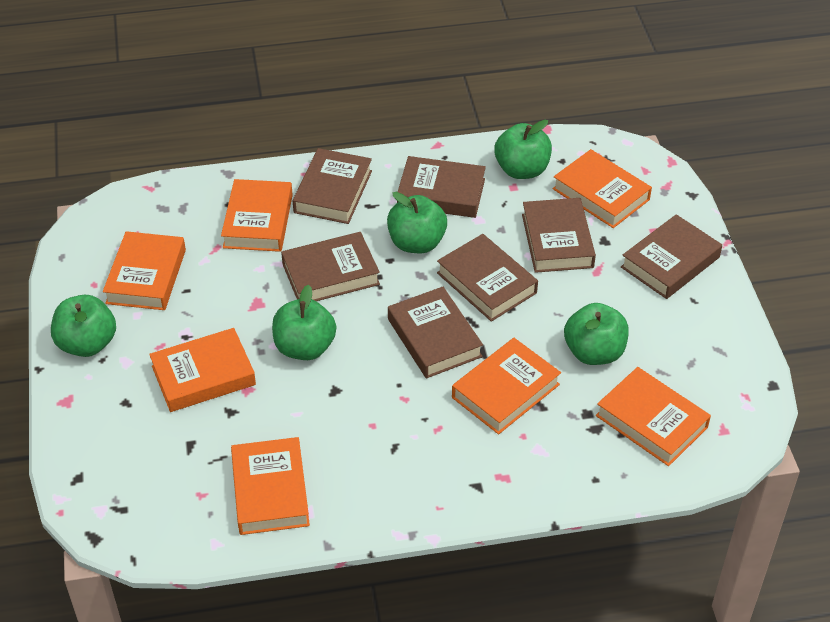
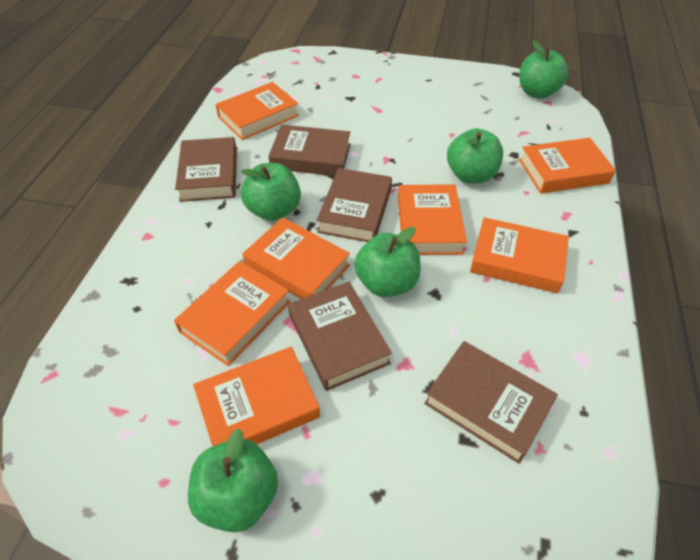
brown book: 7 -> 5

